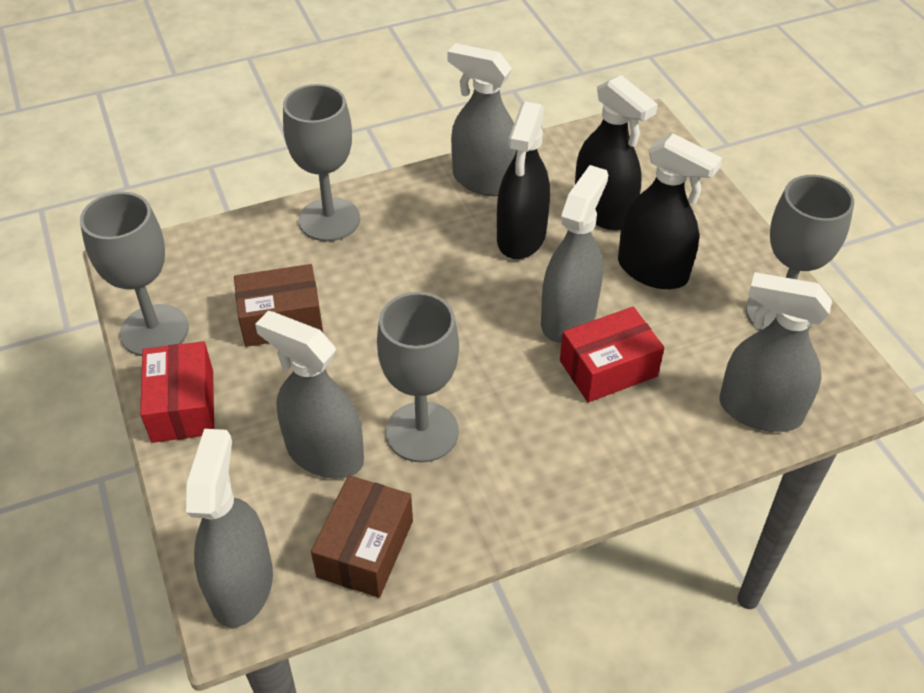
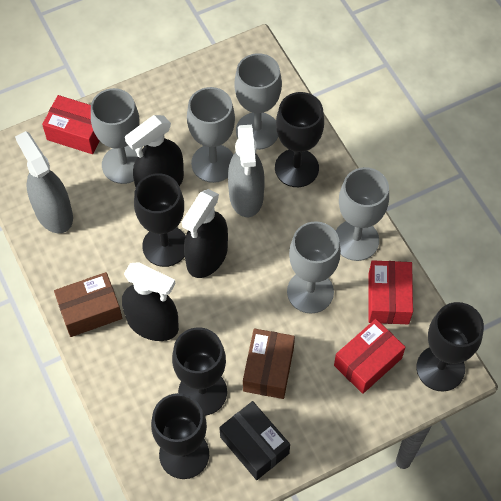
black box: 0 -> 1
black goblet: 0 -> 5
grey goblet: 4 -> 5
grey spray bottle: 5 -> 2
red box: 2 -> 3

